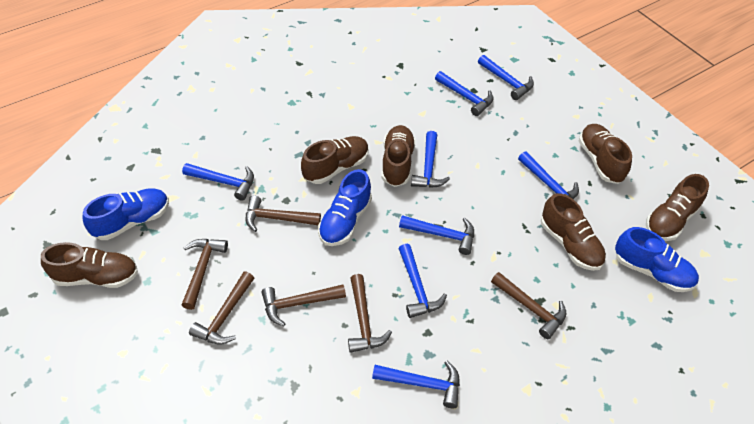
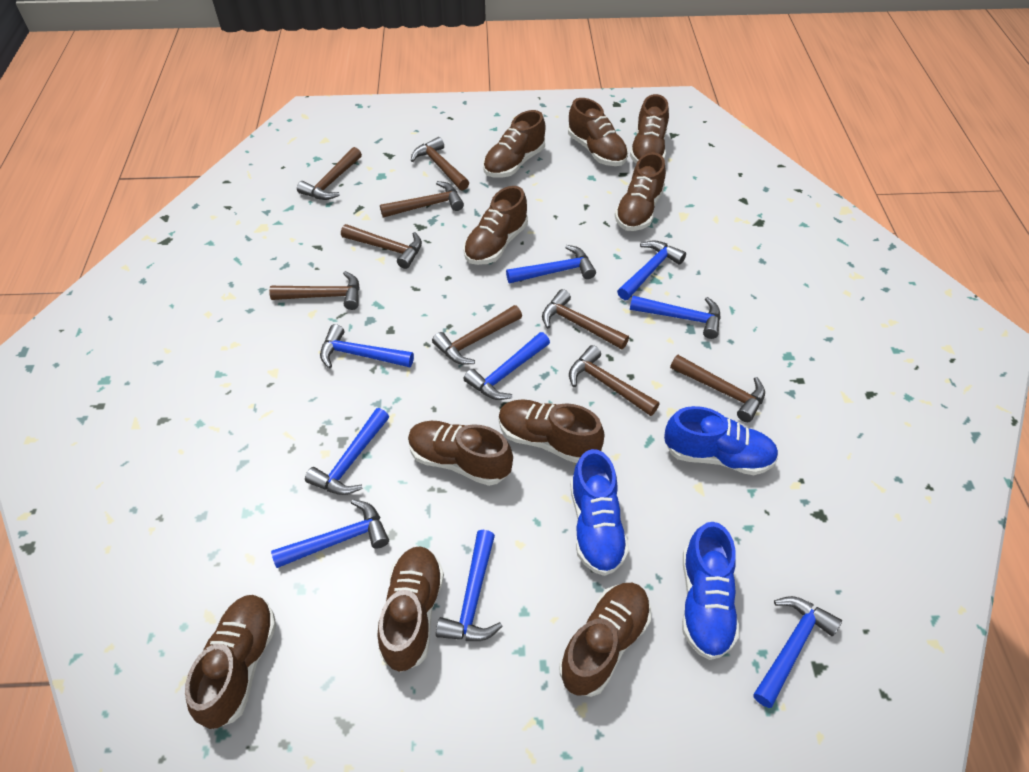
blue hammer: 8 -> 9
brown hammer: 6 -> 9
brown shoe: 6 -> 10

